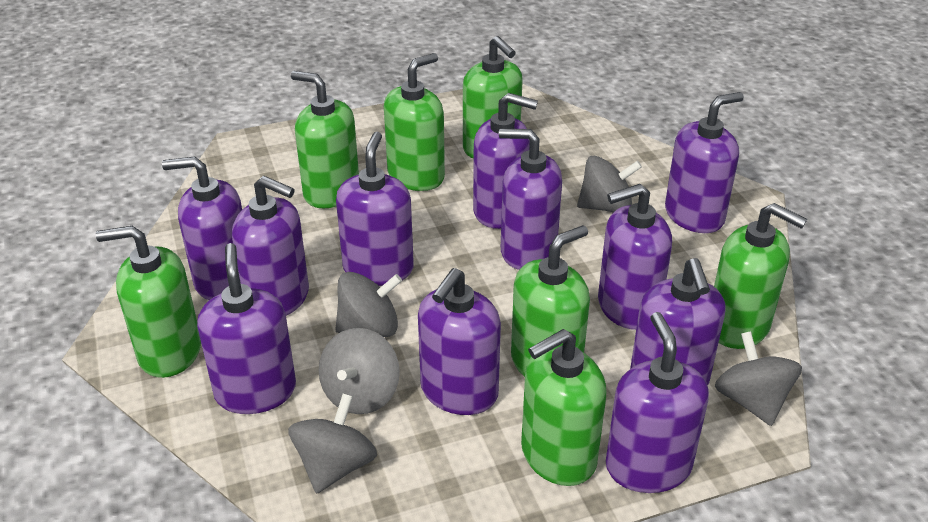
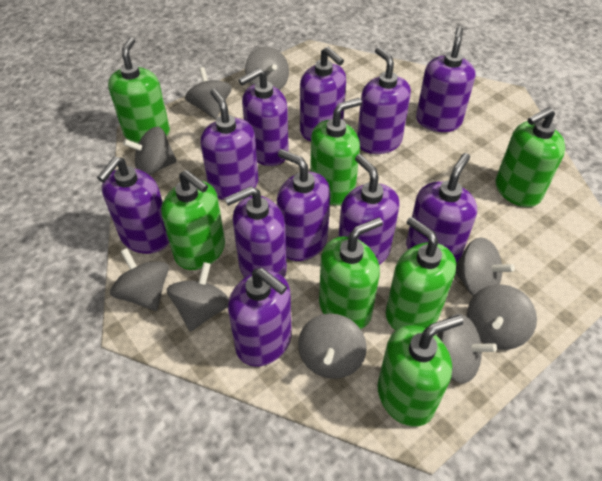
grey spinning top: 5 -> 9

